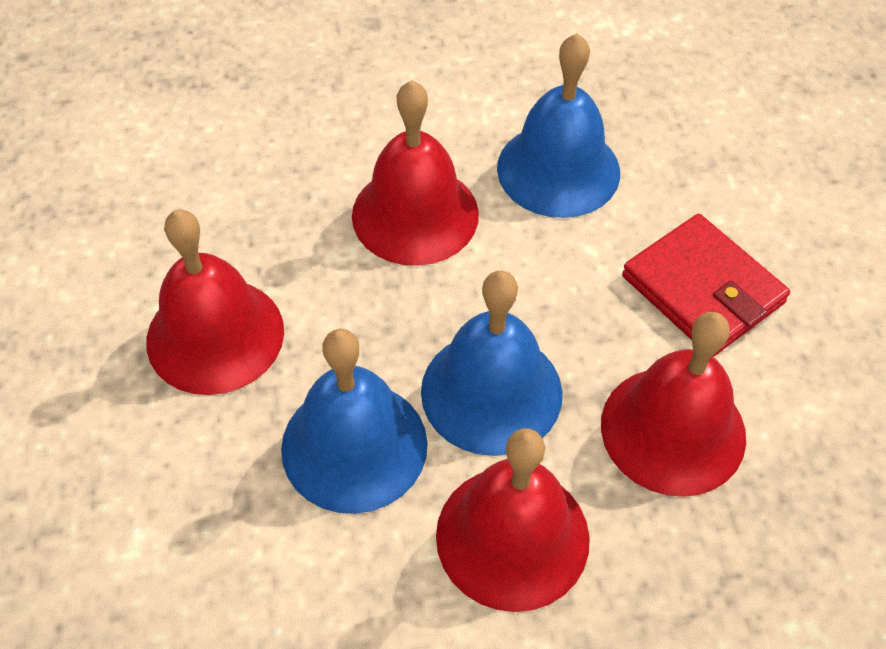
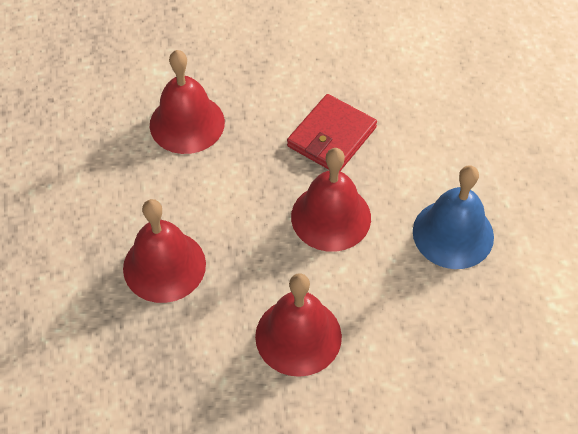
blue bell: 3 -> 1

